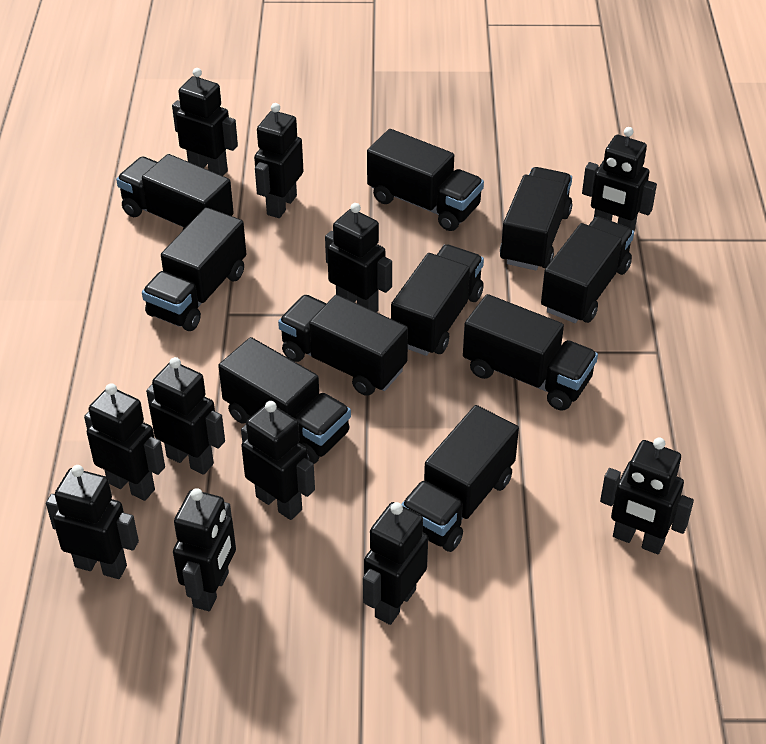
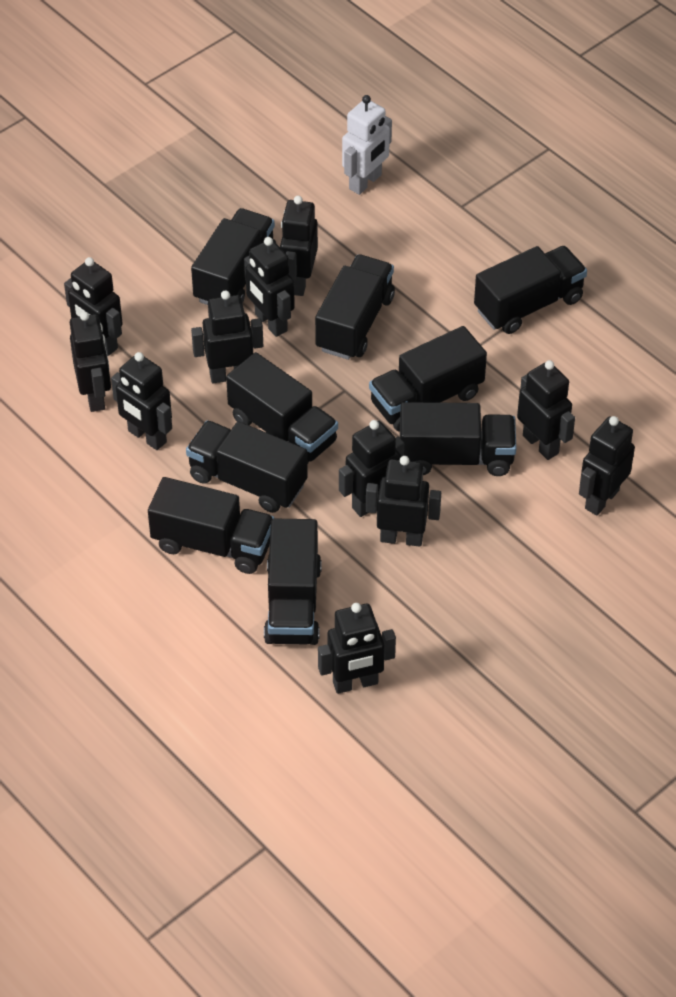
black truck: 10 -> 9
white robot: 0 -> 1

